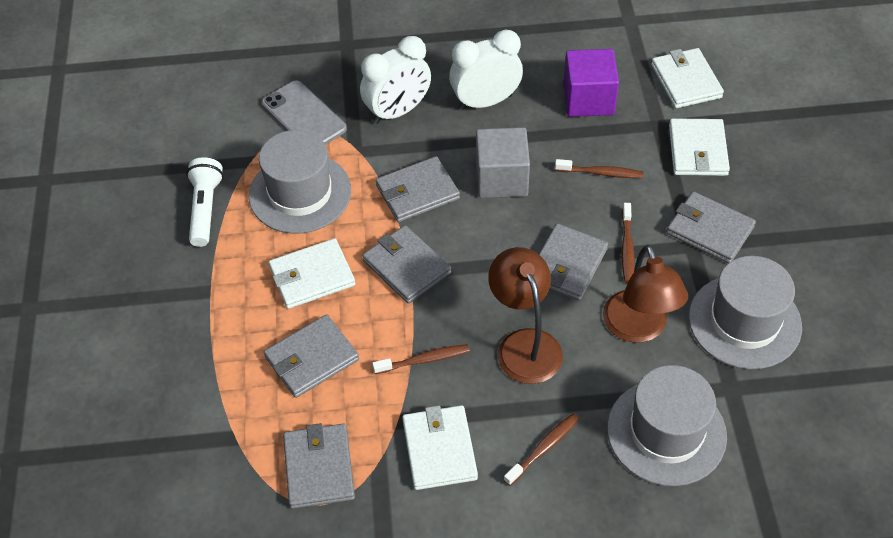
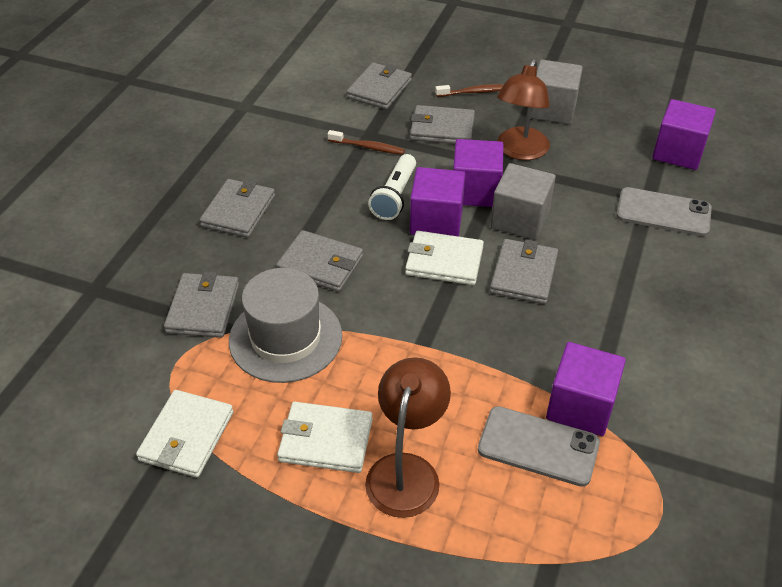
brown toothbrush: 4 -> 2
grey cube: 1 -> 2
grey hat: 3 -> 1
grey phone: 1 -> 2
purple cube: 1 -> 4
white clock: 2 -> 0
white wallet: 4 -> 3

